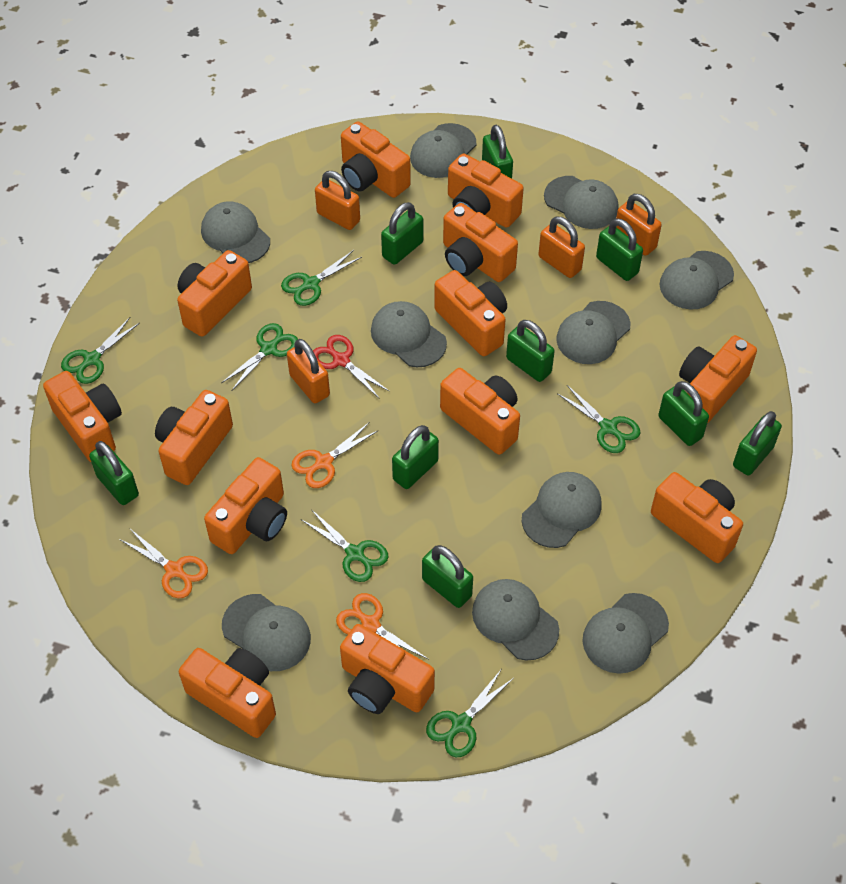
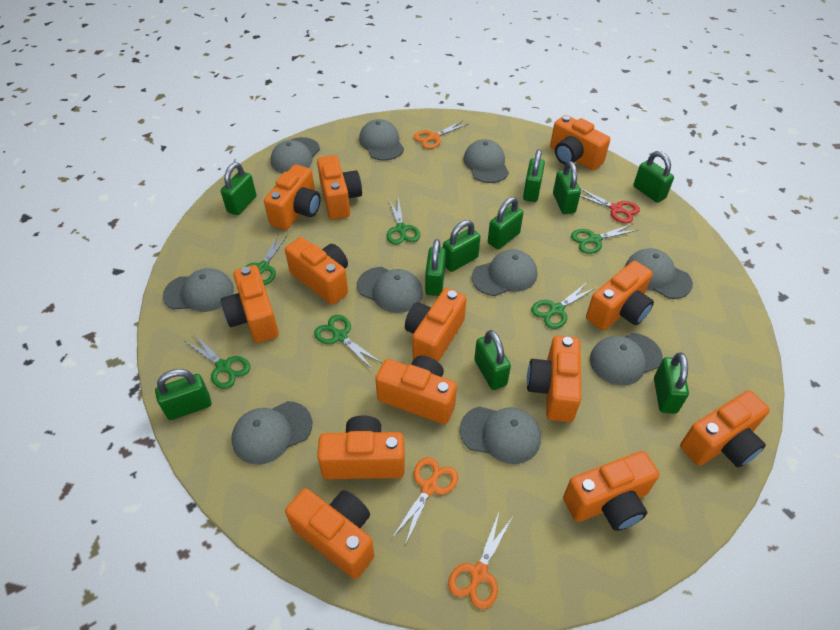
green padlock: 9 -> 10
orange padlock: 4 -> 0

